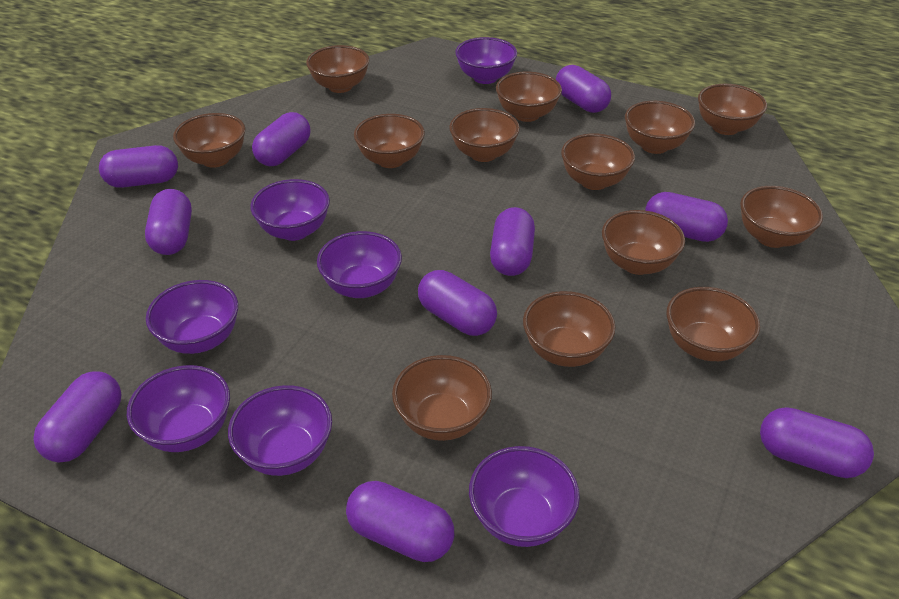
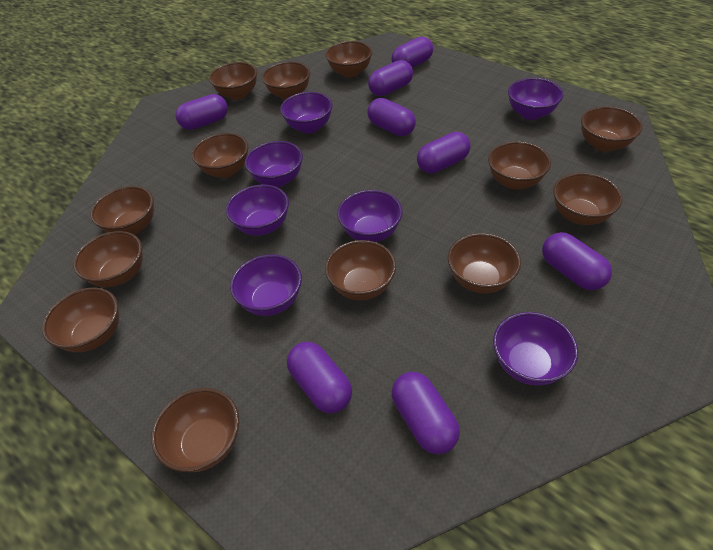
purple capsule: 10 -> 8

